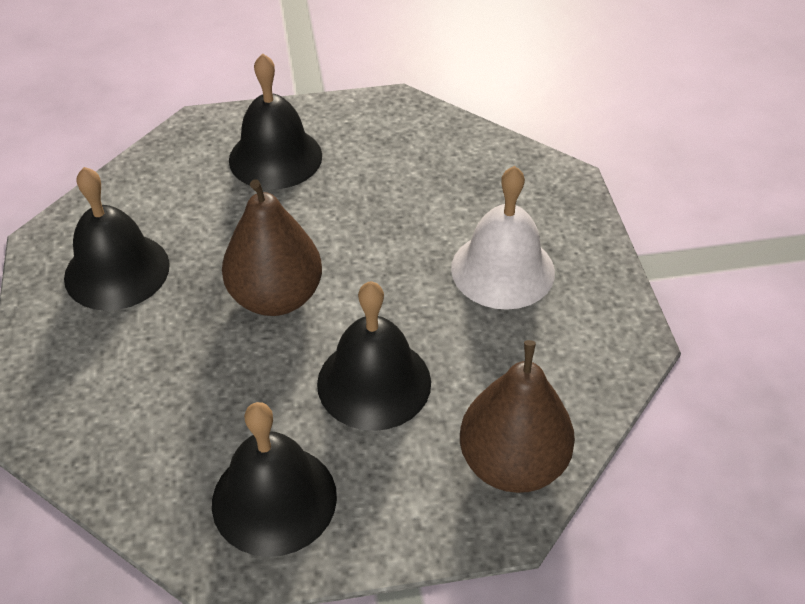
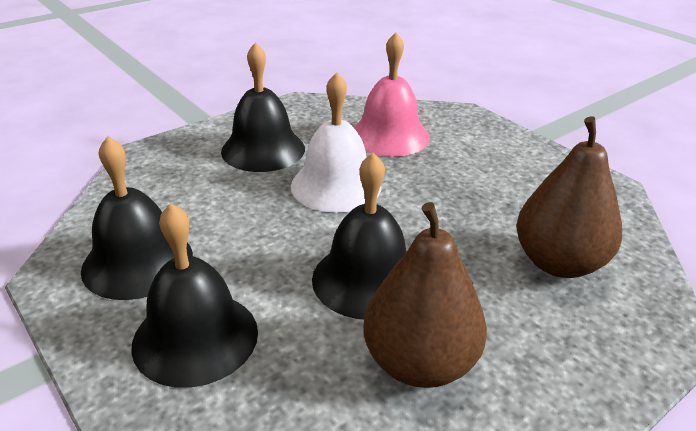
pink bell: 0 -> 1

